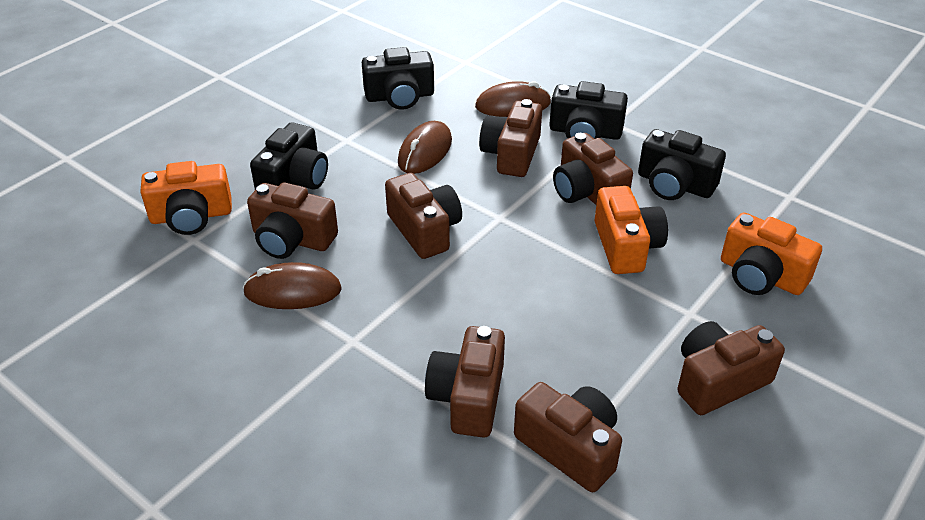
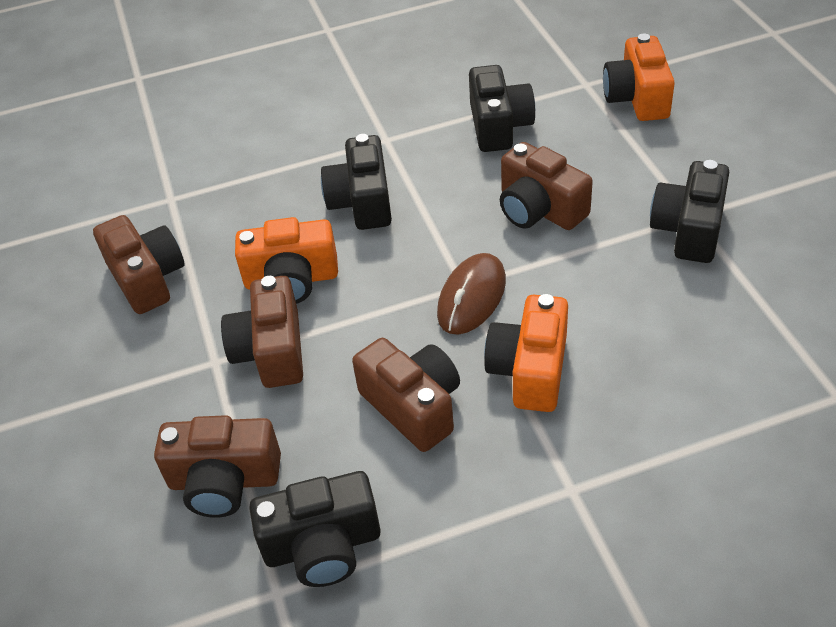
brown camera: 7 -> 5
brown mouse: 3 -> 1

